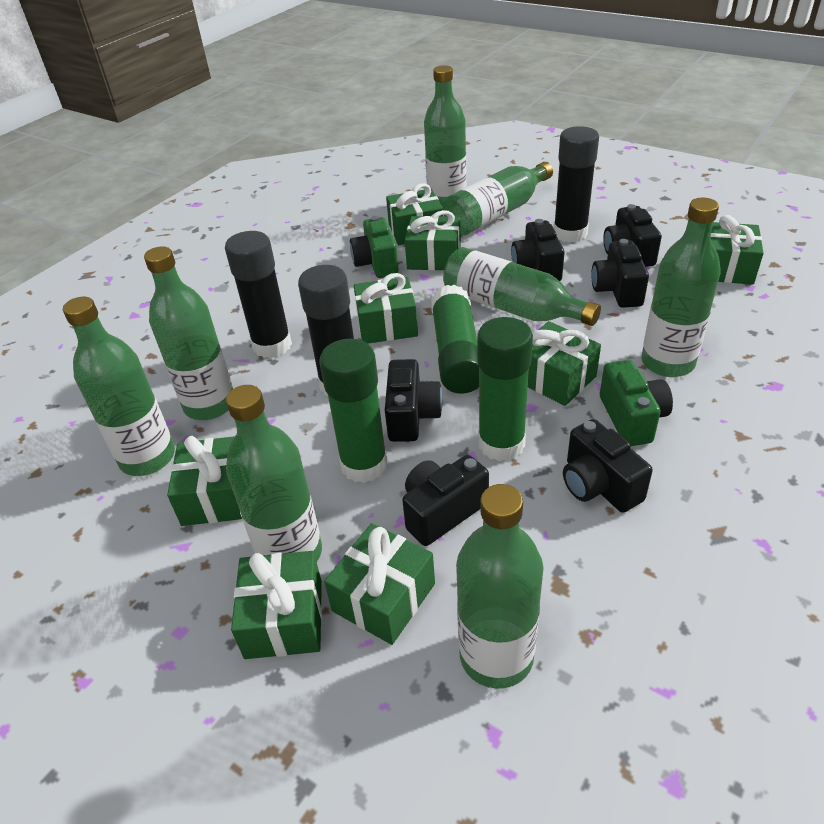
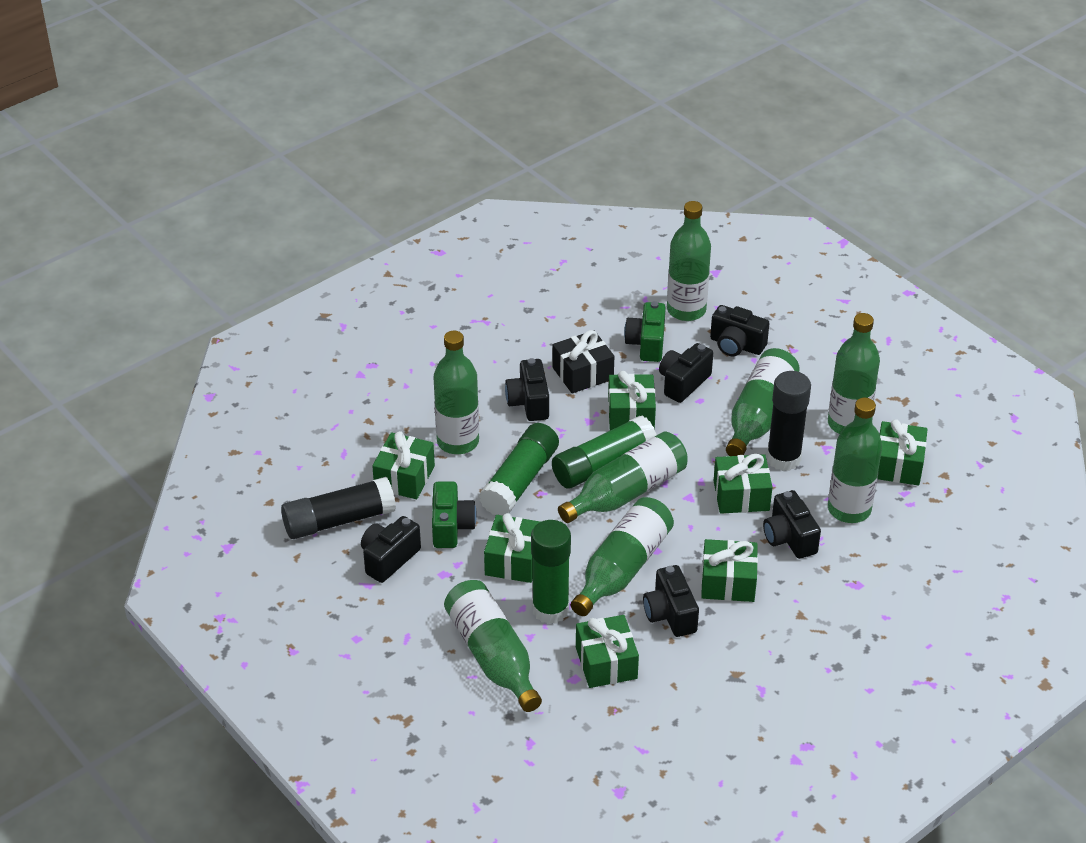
black gift: 0 -> 1
black glue stick: 3 -> 2
green gift: 8 -> 7

